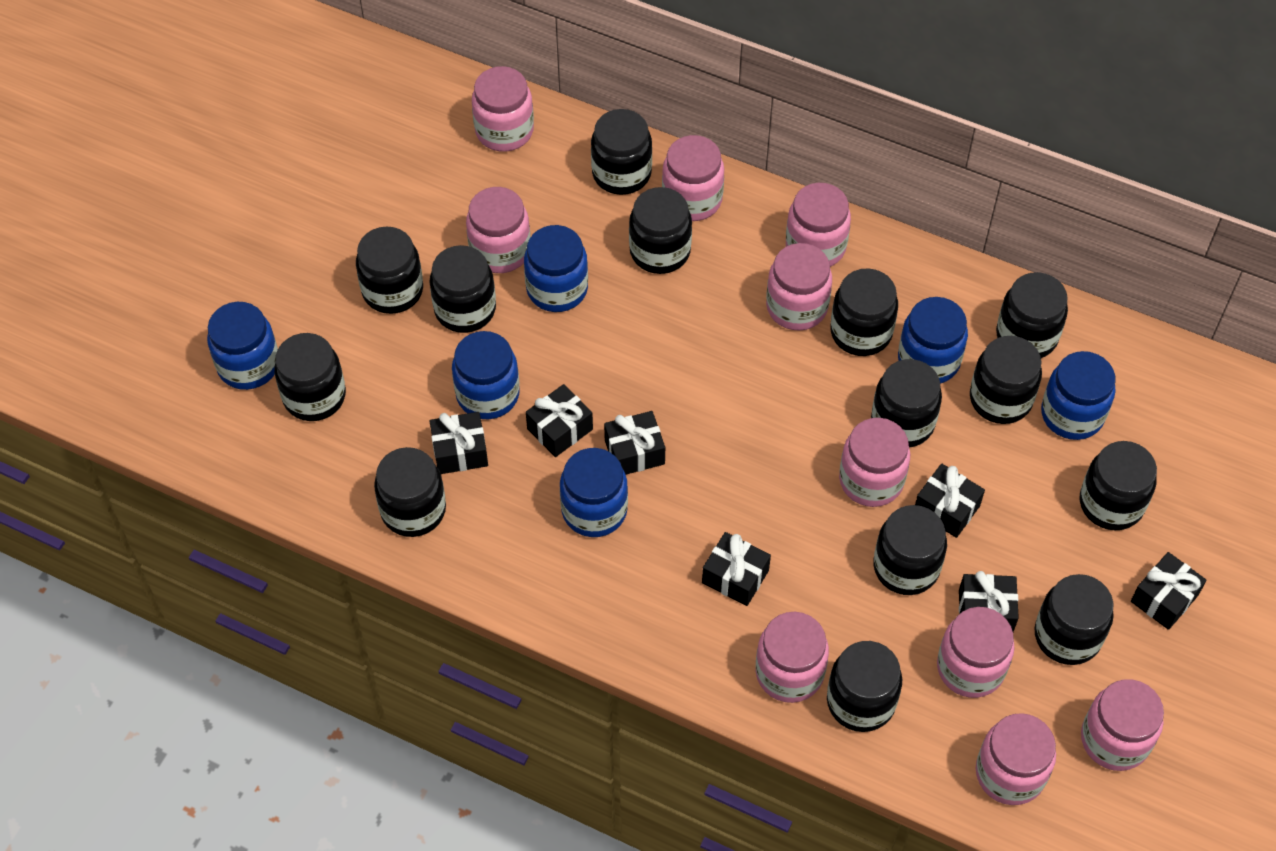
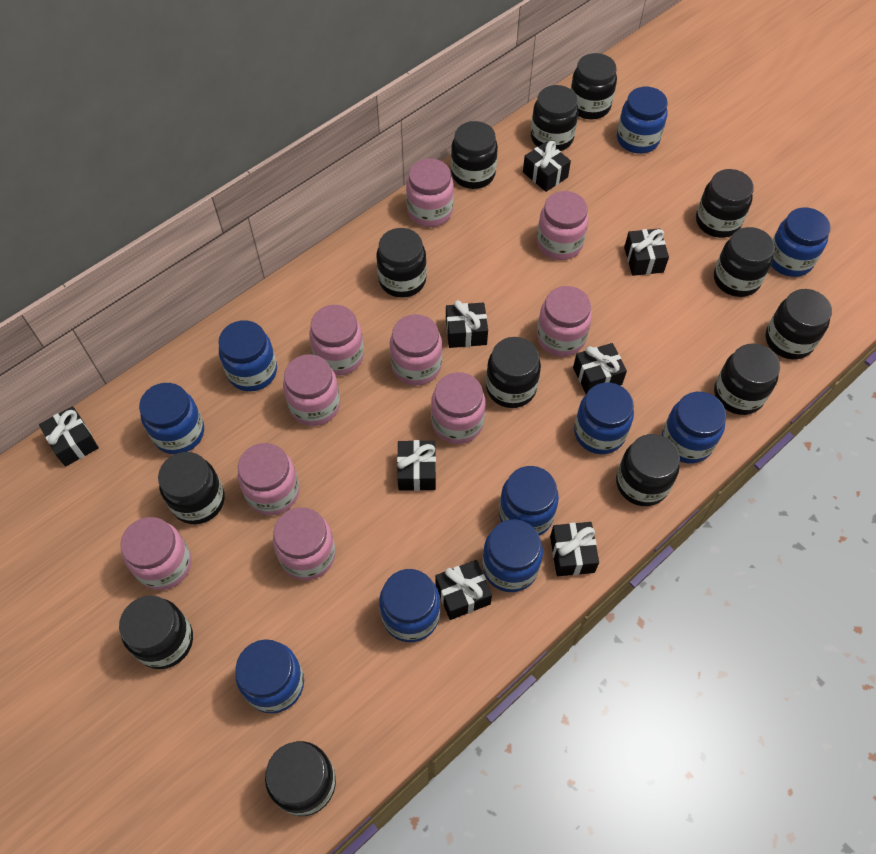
black gift: 7 -> 8
black jar: 14 -> 13
blue jar: 6 -> 10

